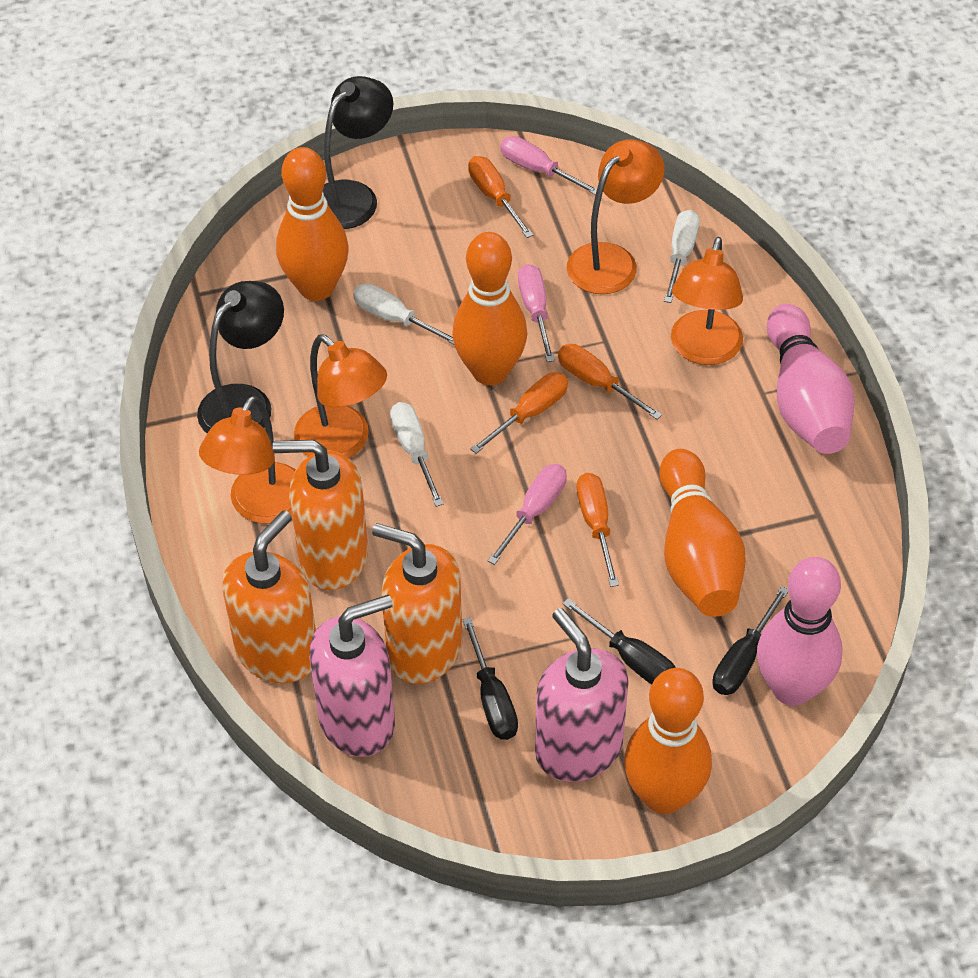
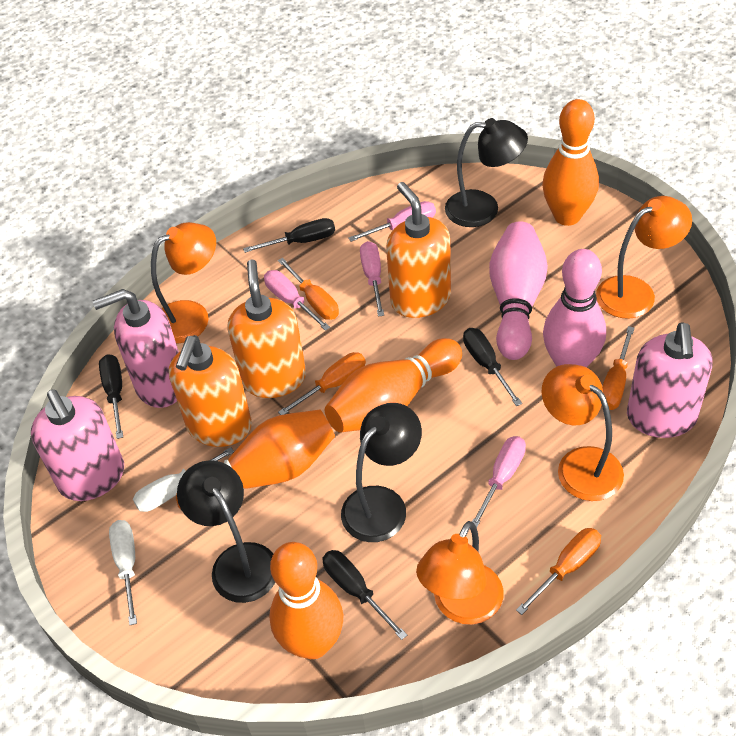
black lamp: 2 -> 3
black screwdriver: 3 -> 4
pink screwdriver: 3 -> 4
pink soap dispenser: 2 -> 3
white screwdriver: 3 -> 2

